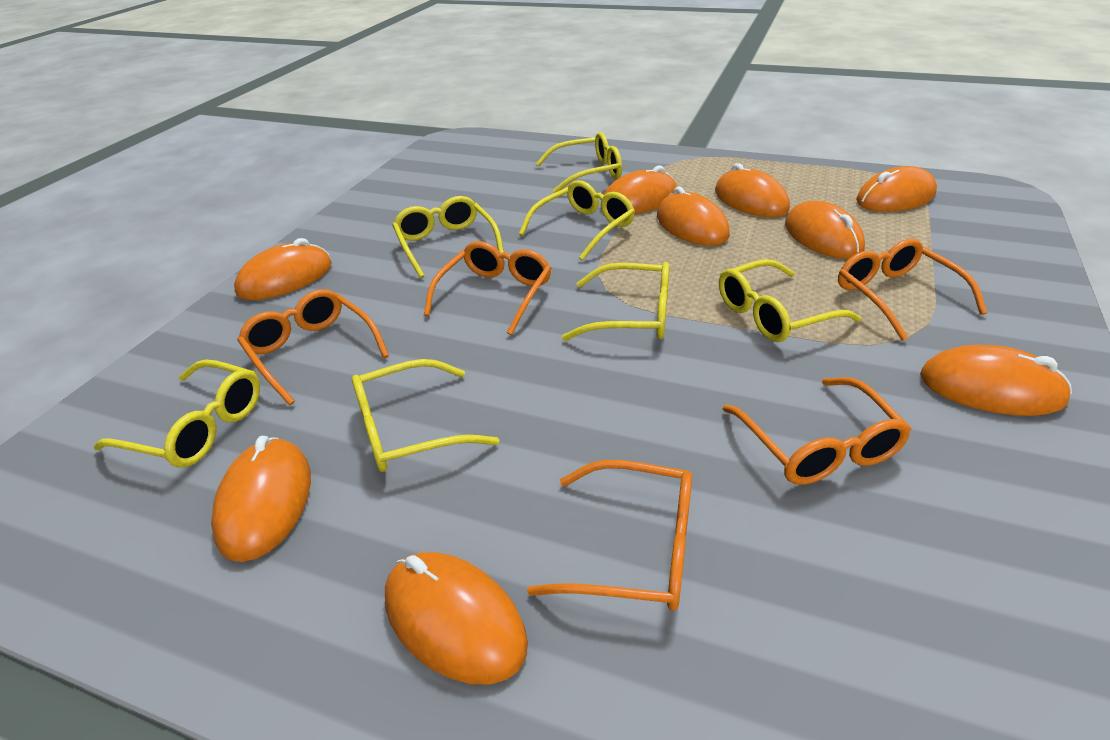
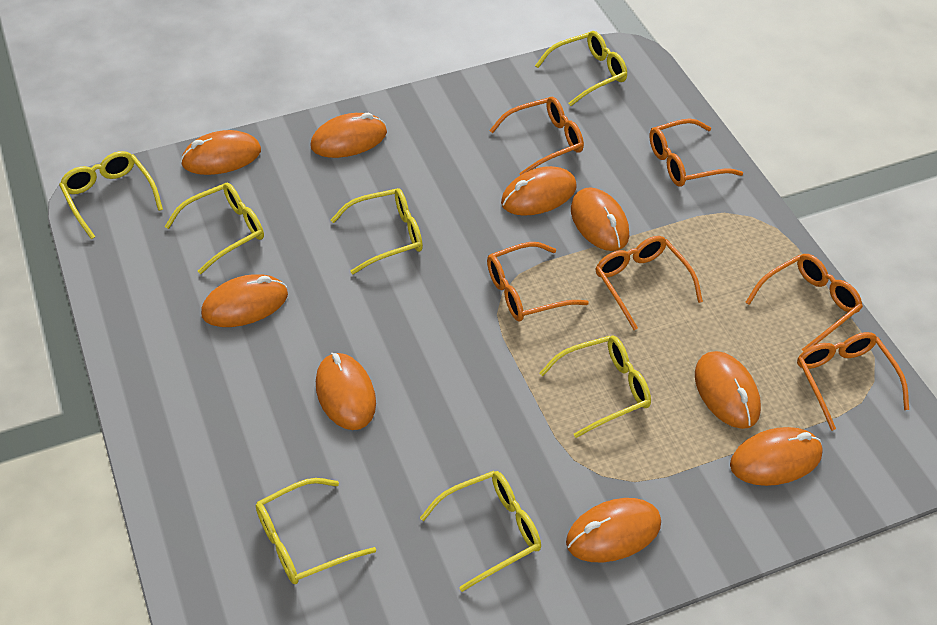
orange glasses: 5 -> 6

